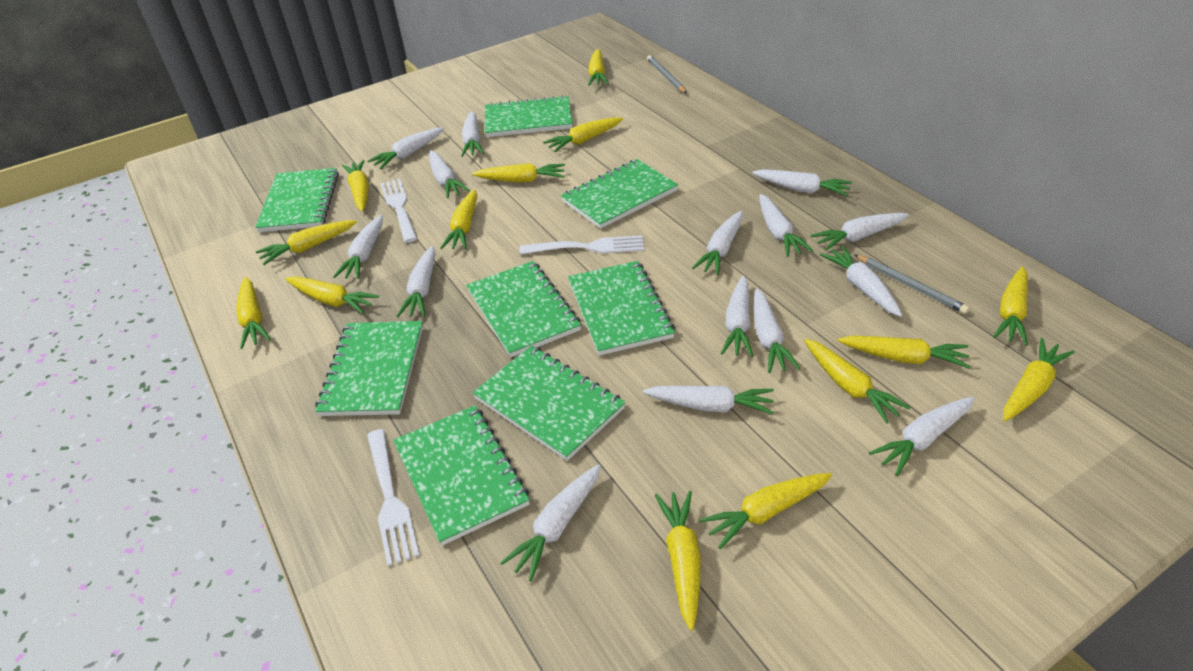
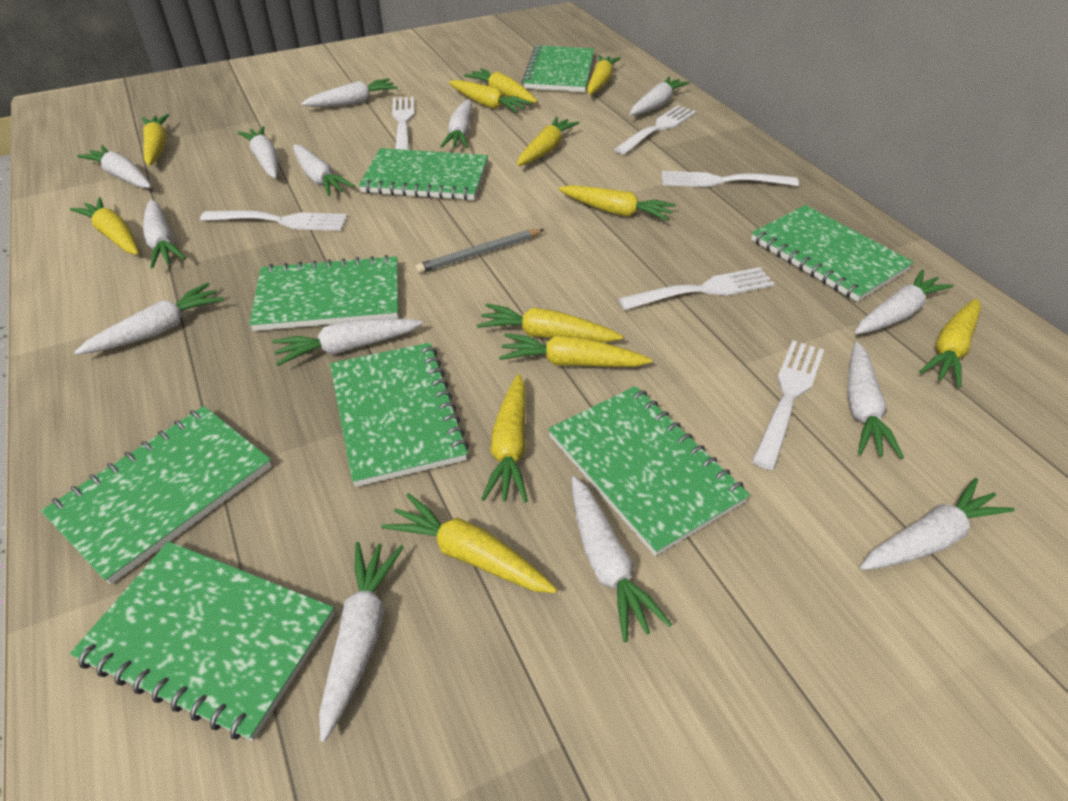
grey pencil: 2 -> 1
white carrot: 15 -> 14
white fork: 3 -> 6
yellow carrot: 14 -> 12

